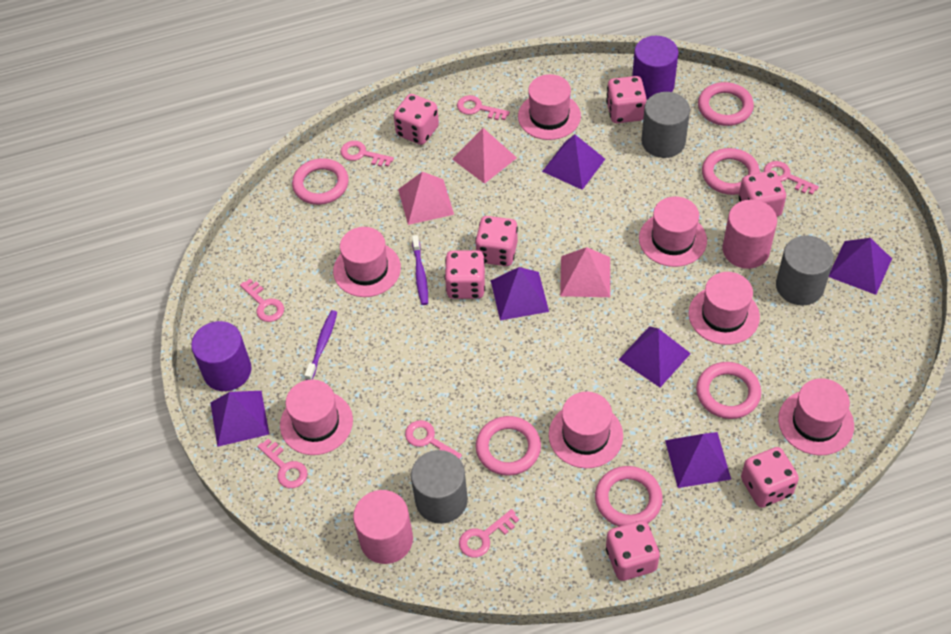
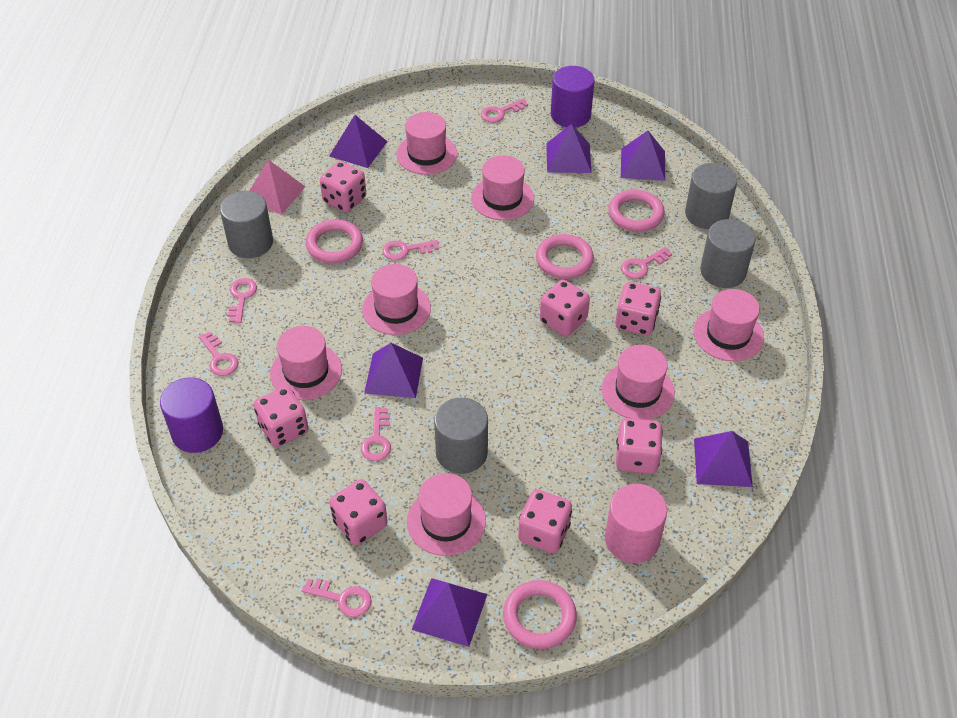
grey cylinder: 3 -> 4
pink cylinder: 2 -> 1
pink pyramid: 3 -> 1
pink ring: 6 -> 4
purple toothbrush: 2 -> 0

